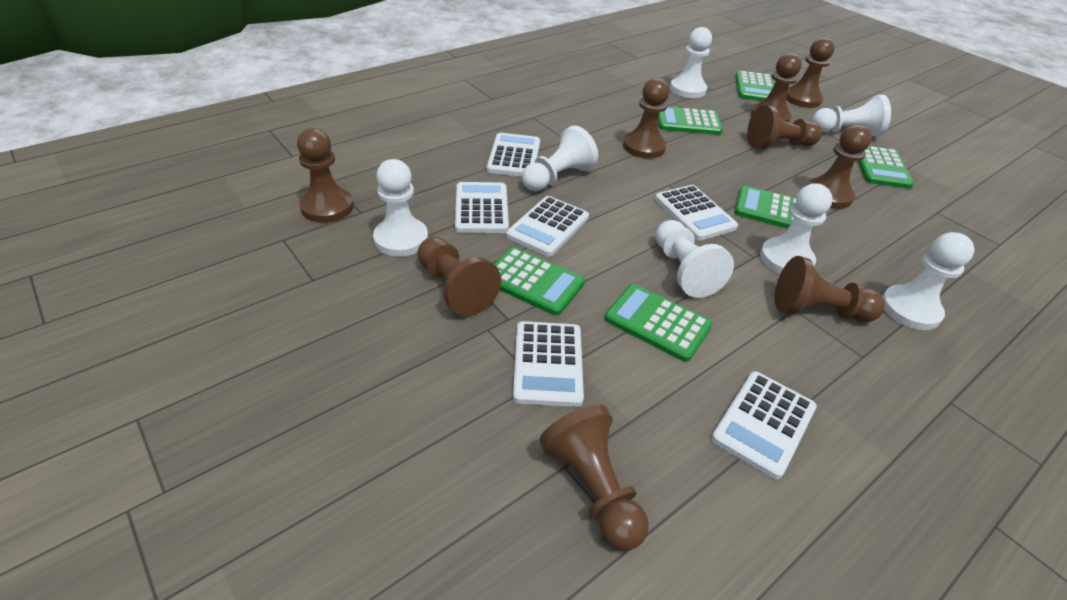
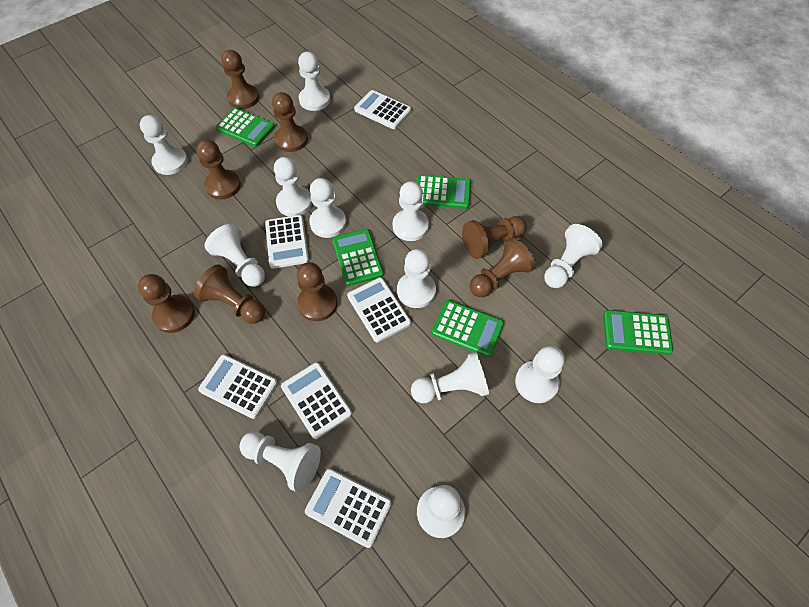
brown pawn: 9 -> 8
green calculator: 6 -> 5
white pawn: 7 -> 12

